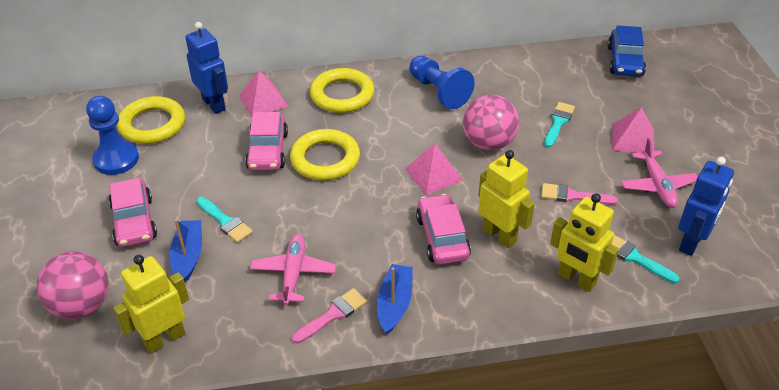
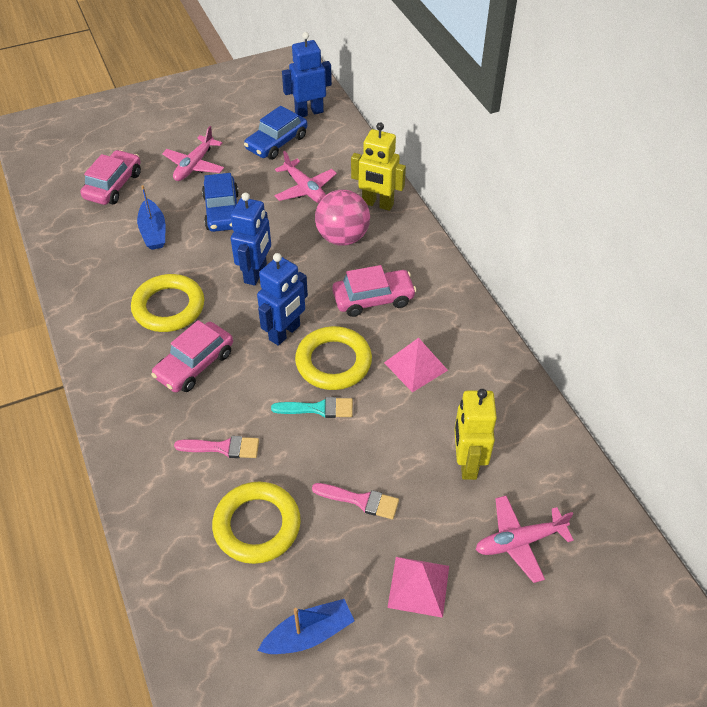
blue car: 1 -> 2
blue pawn: 2 -> 0
blue robot: 2 -> 3
pink ball: 2 -> 1
pink plane: 2 -> 3
pink pyramid: 3 -> 2
turquoise brush: 3 -> 1
yellow robot: 3 -> 2

